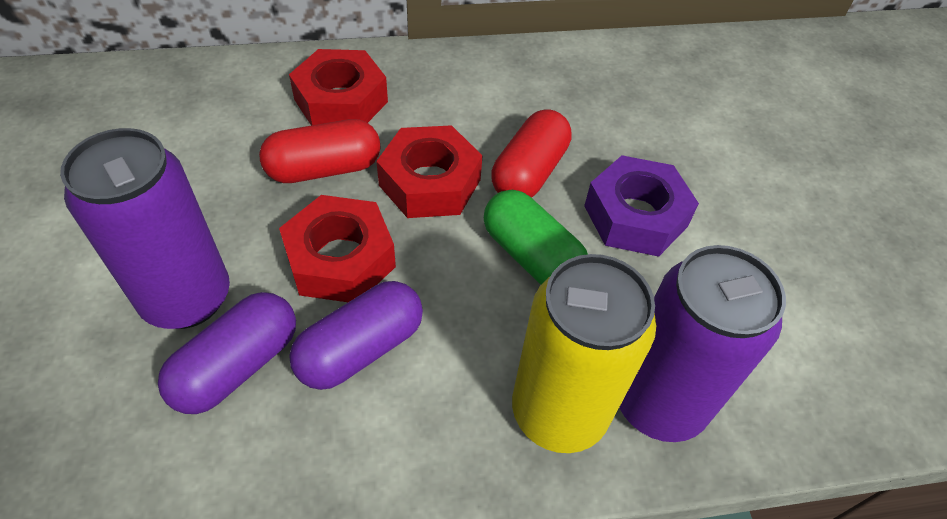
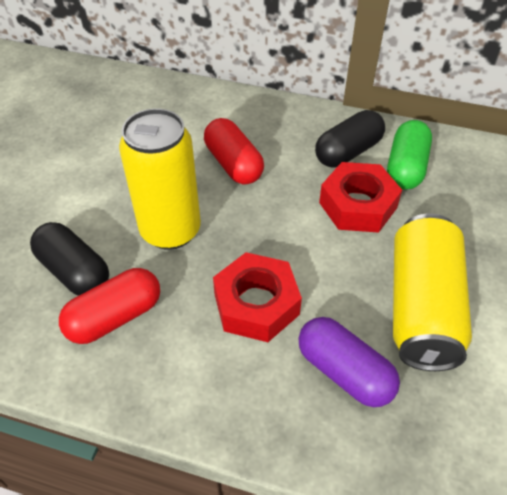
black capsule: 0 -> 2
purple can: 2 -> 0
purple capsule: 2 -> 1
purple nut: 1 -> 0
red nut: 3 -> 2
yellow can: 1 -> 2

